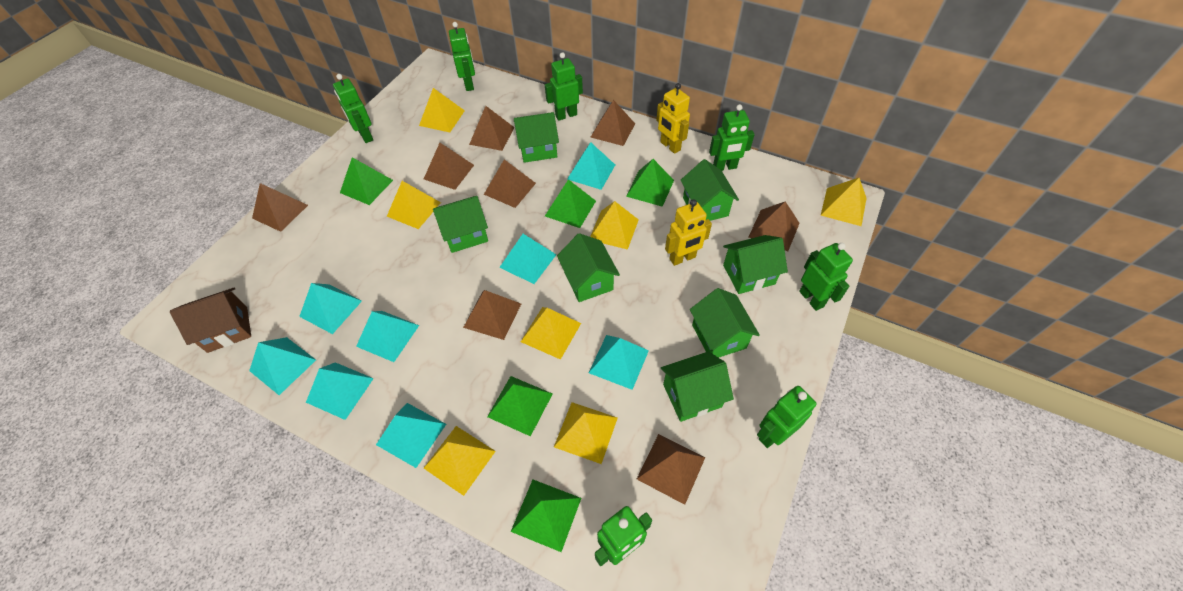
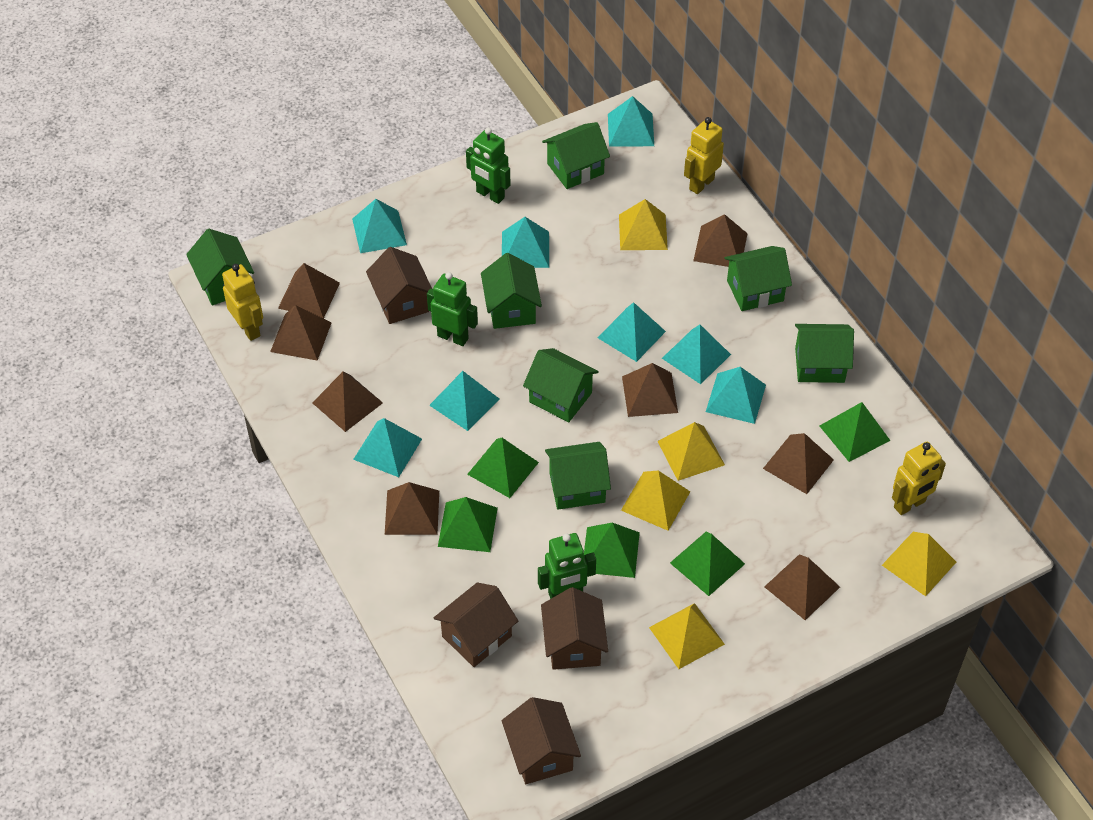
brown house: 1 -> 4
green robot: 7 -> 3
yellow pyramid: 7 -> 5
yellow robot: 2 -> 3

